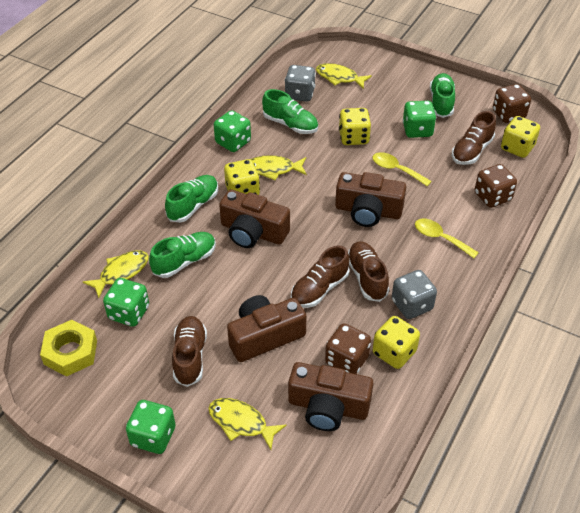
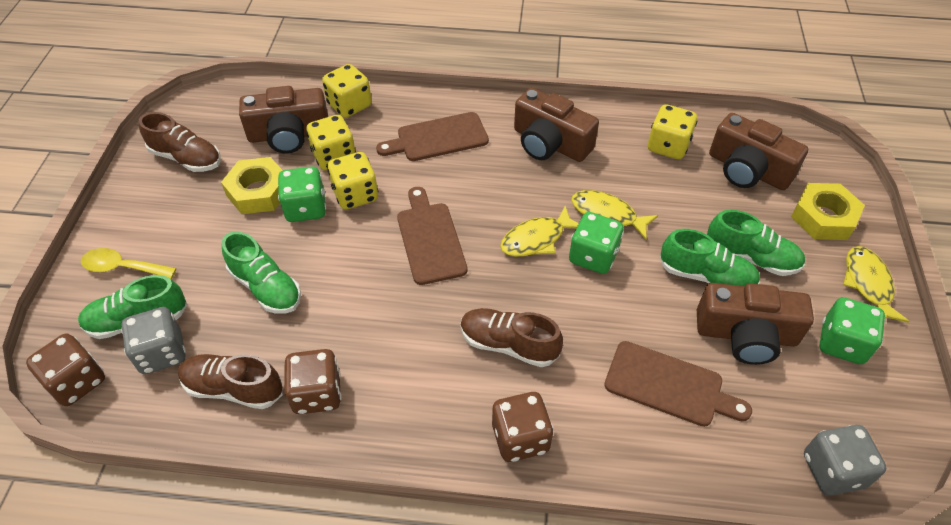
brown cutting board: 0 -> 3
brown shoe: 4 -> 3
green dice: 4 -> 3
yellow fish: 4 -> 3
yellow nut: 1 -> 2
yellow spoon: 2 -> 1

